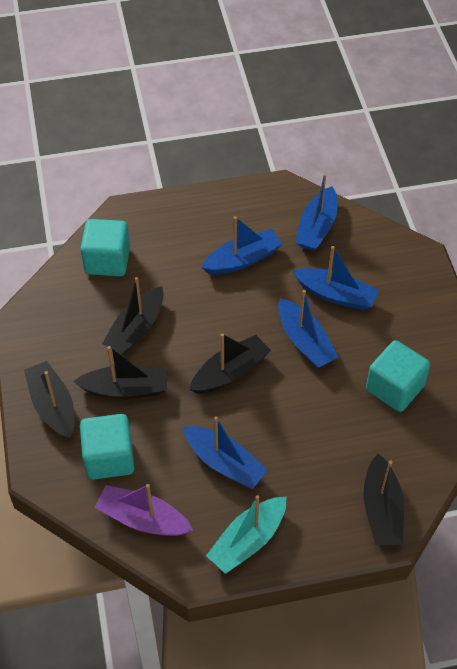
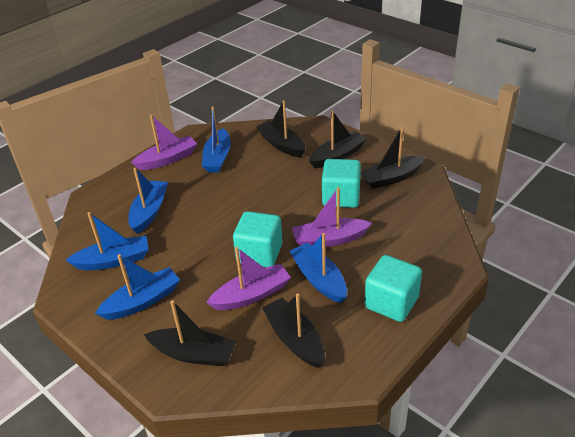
purple boat: 1 -> 3
turquoise boat: 1 -> 0

